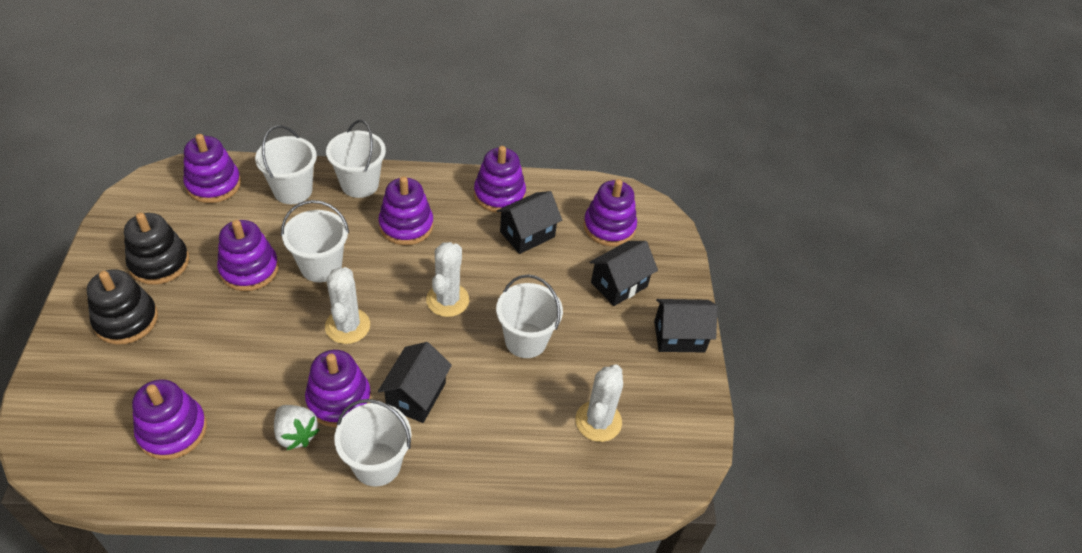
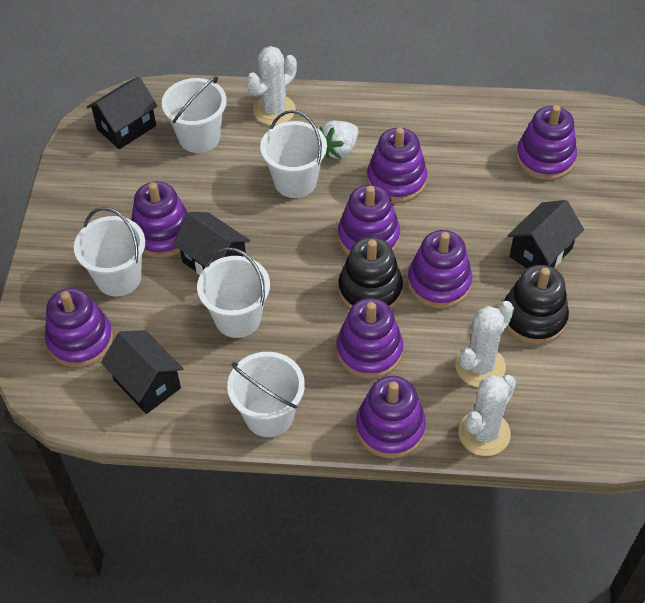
purple stacking toy: 7 -> 8

